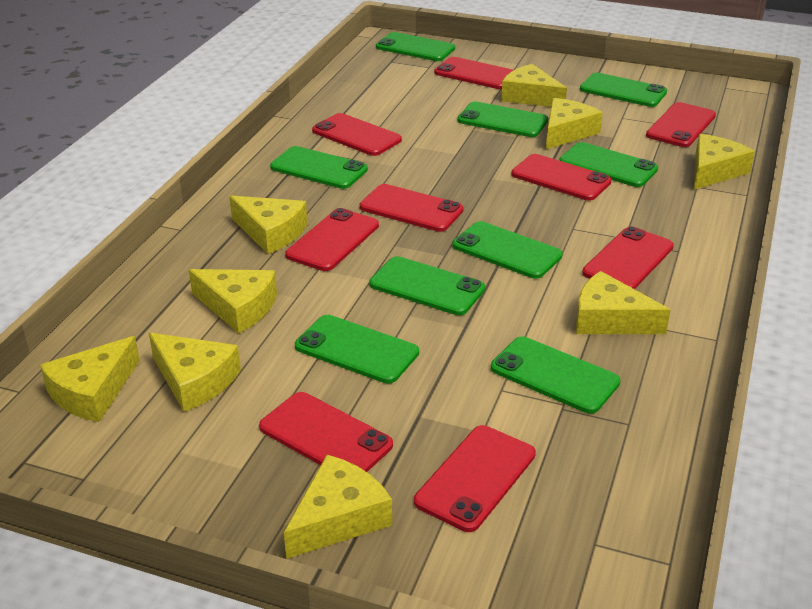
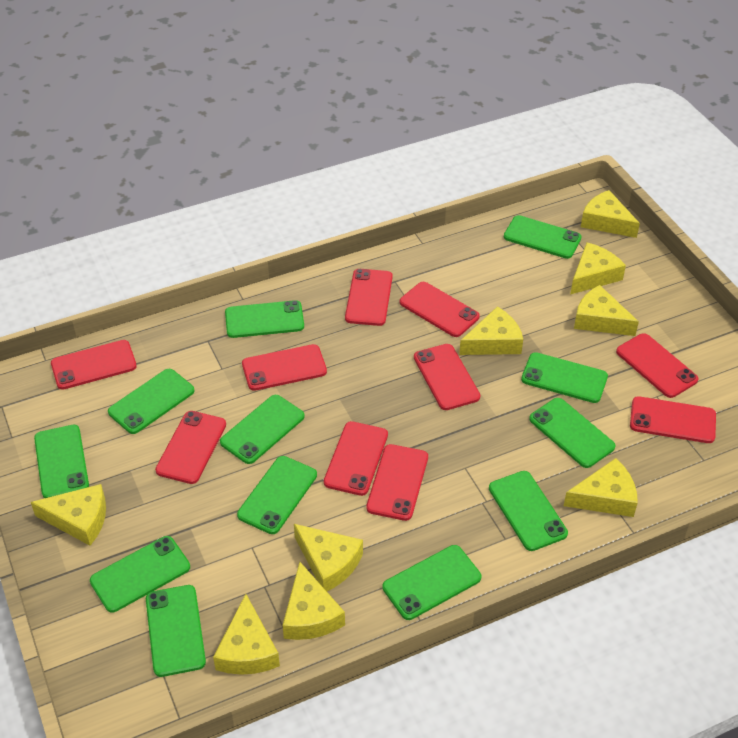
green phone: 9 -> 12
red phone: 9 -> 10

